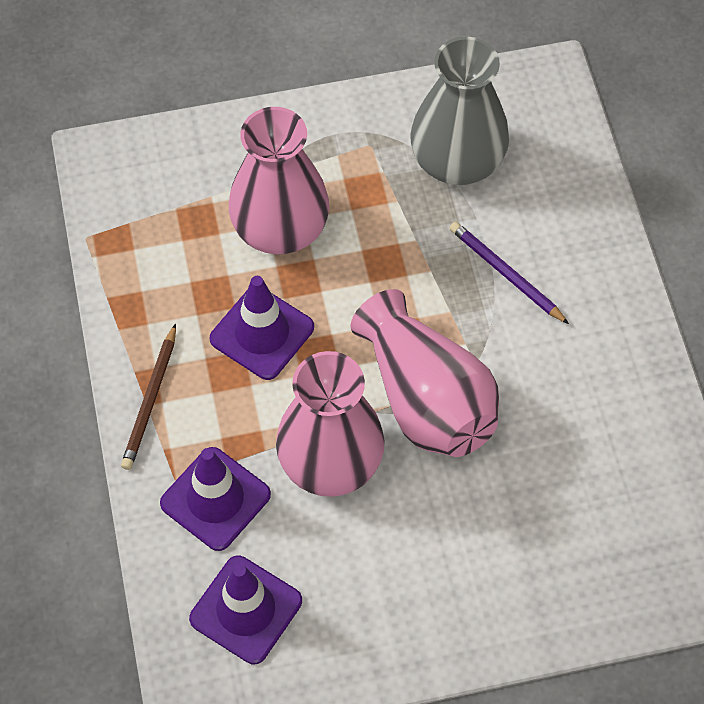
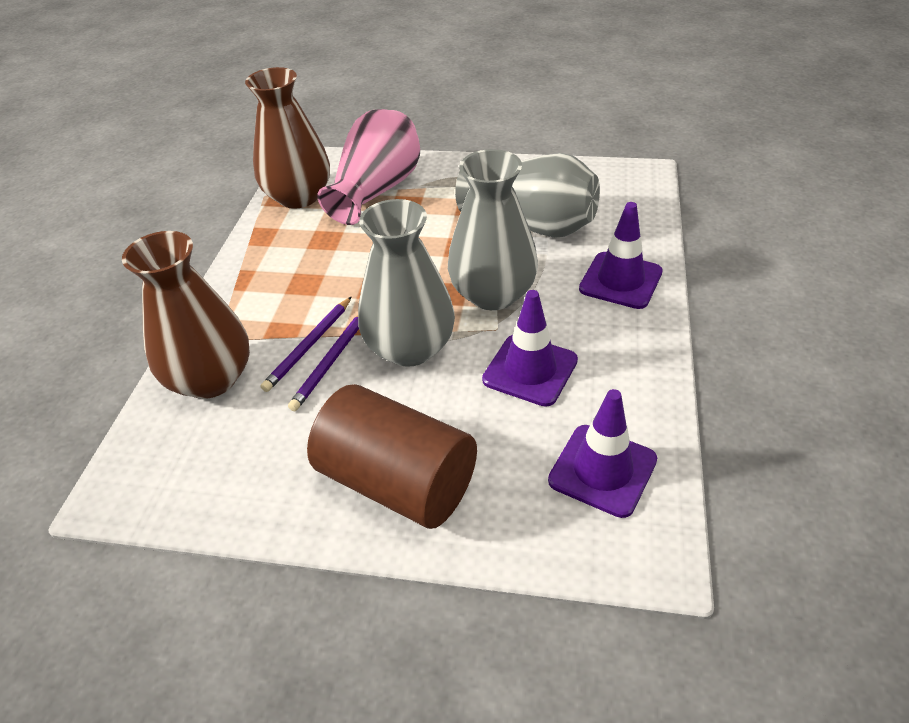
brown cylinder: 0 -> 1
brown pencil: 1 -> 0
brown vase: 0 -> 2
grey vase: 1 -> 3
pink vase: 3 -> 1
purple pencil: 1 -> 2

